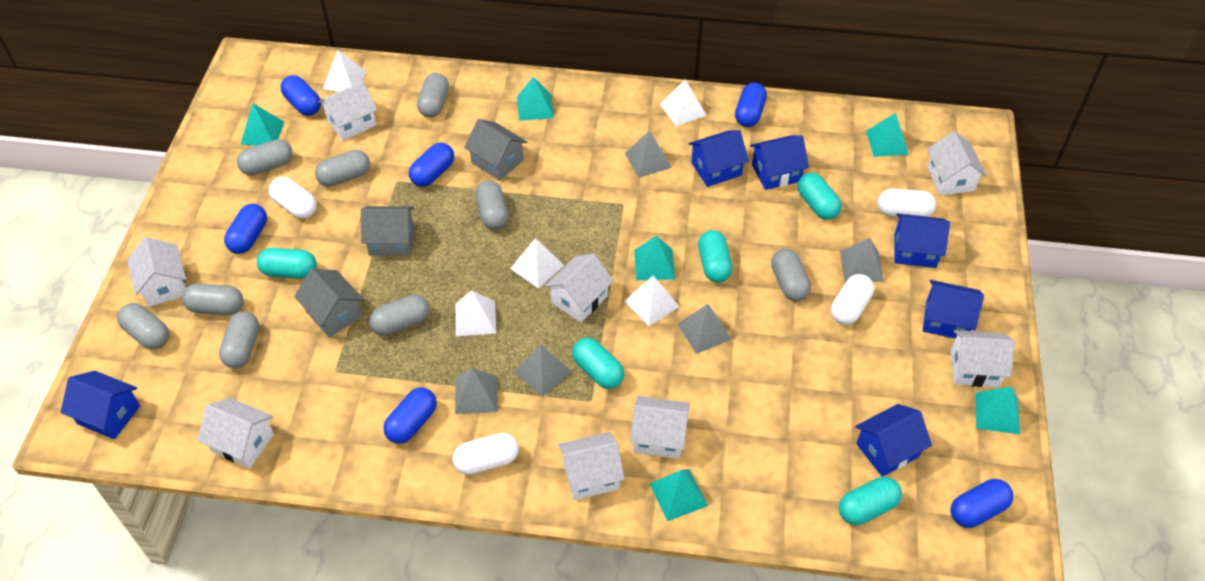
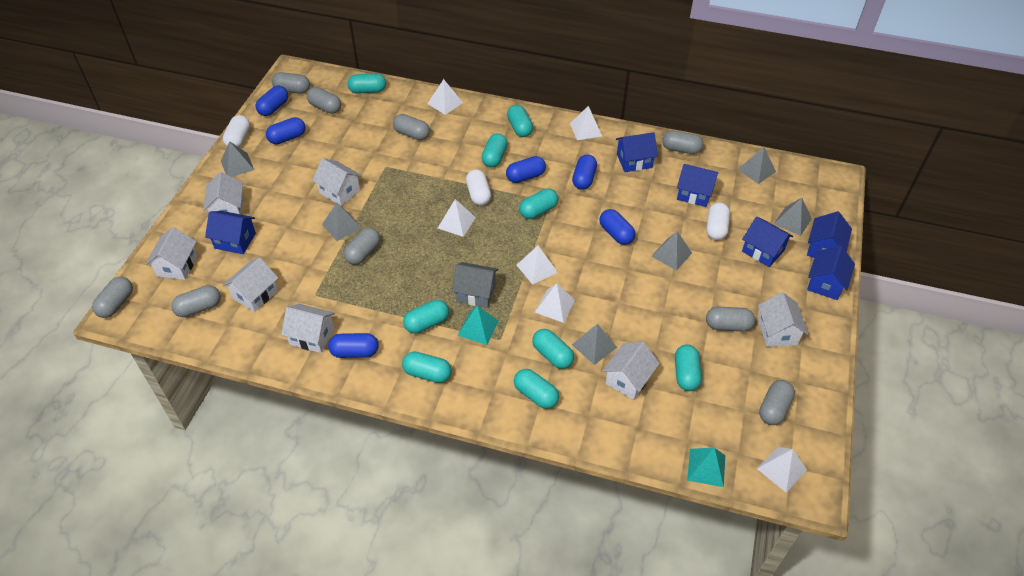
grey house: 3 -> 1
grey pyramid: 5 -> 6
turquoise capsule: 5 -> 9
turquoise pyramid: 6 -> 2
white capsule: 4 -> 3
white house: 8 -> 7
white pyramid: 5 -> 6

